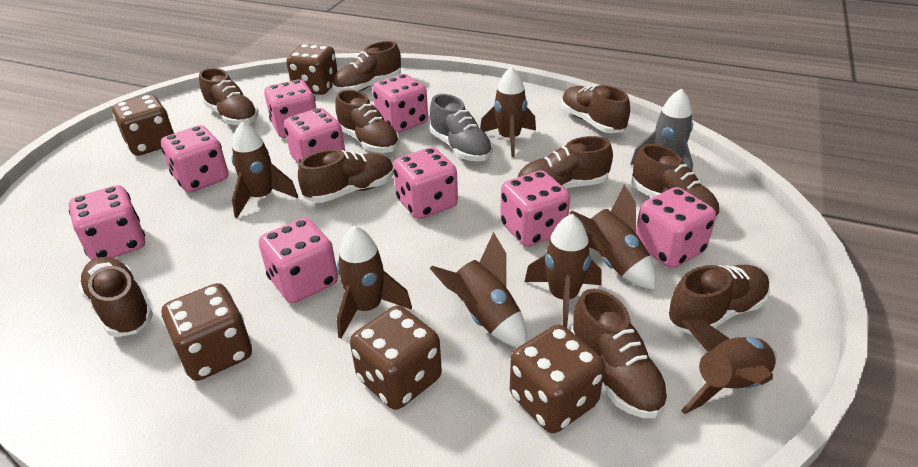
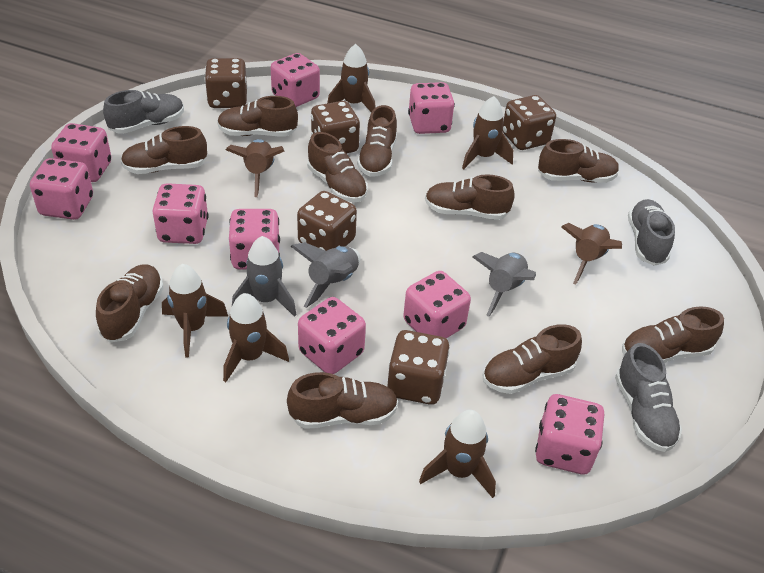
grey rocket: 1 -> 3
grey shoe: 1 -> 3

